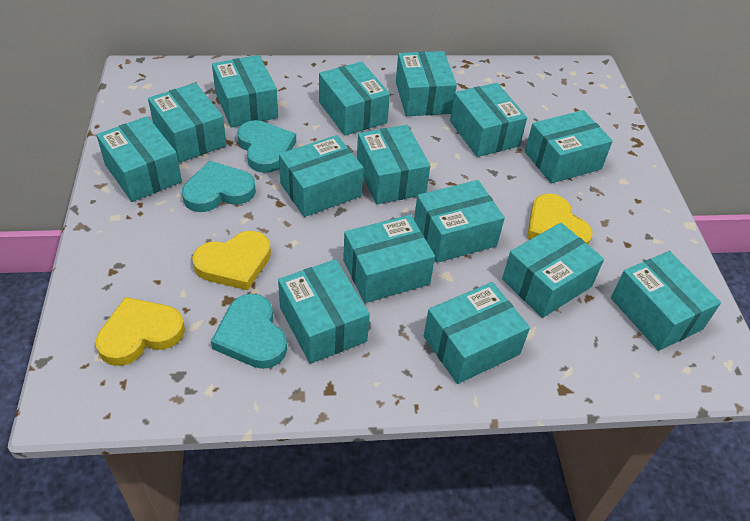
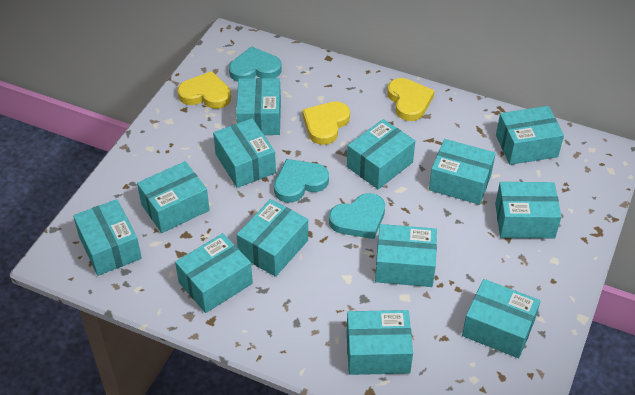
turquoise box: 15 -> 13

